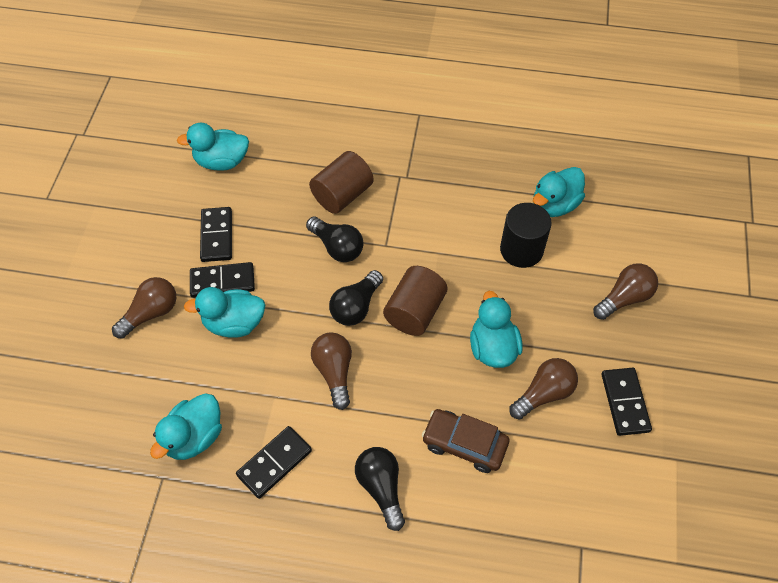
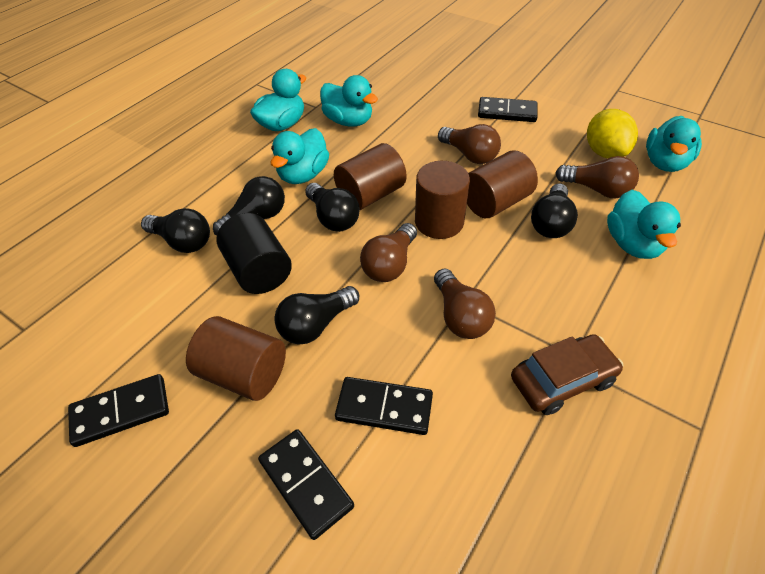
black light bulb: 3 -> 5
brown cylinder: 2 -> 4
yellow lemon: 0 -> 1

